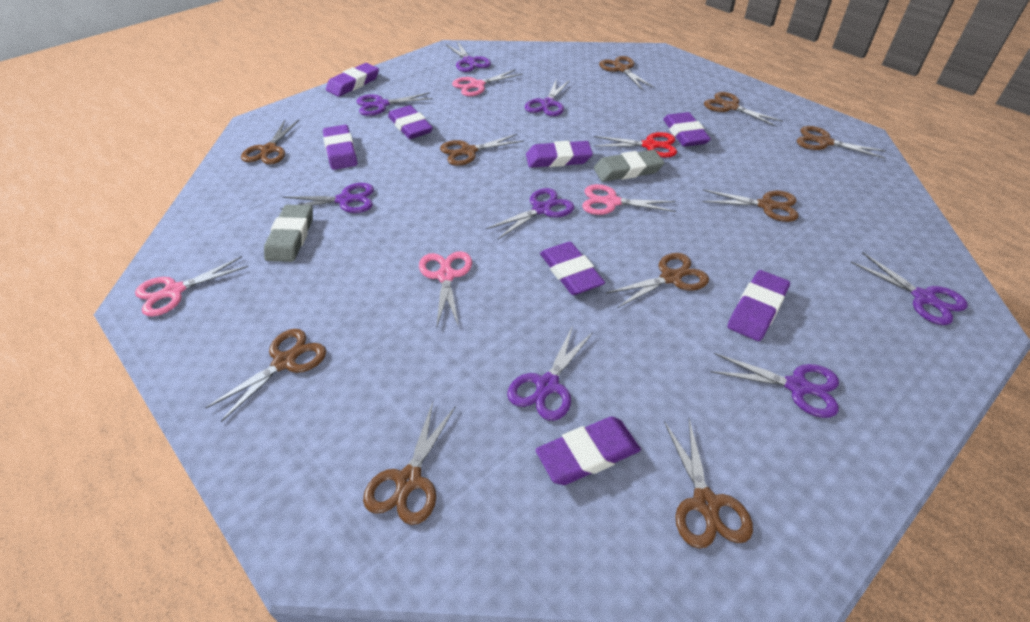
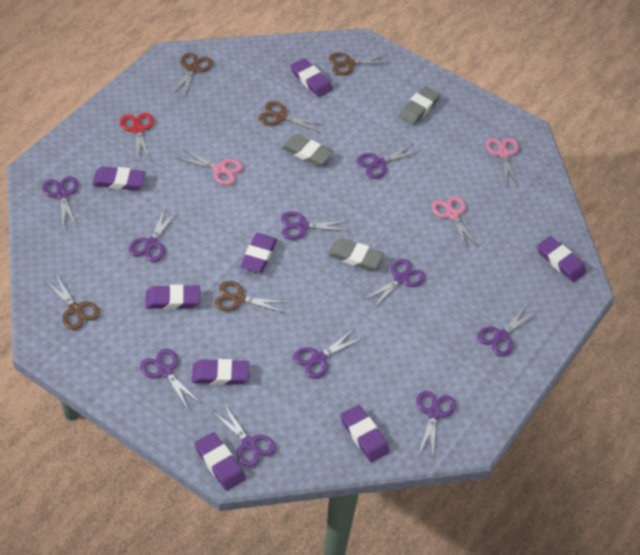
brown scissors: 10 -> 5
grey eraser: 2 -> 3
pink scissors: 4 -> 3
purple scissors: 8 -> 10

